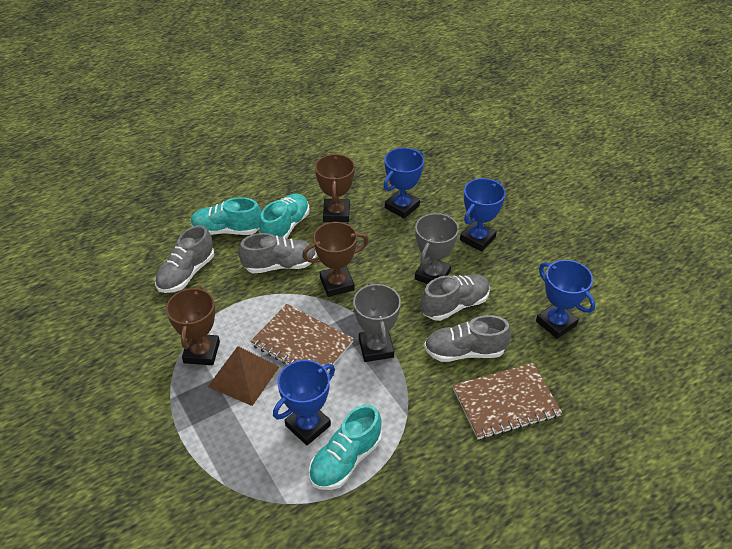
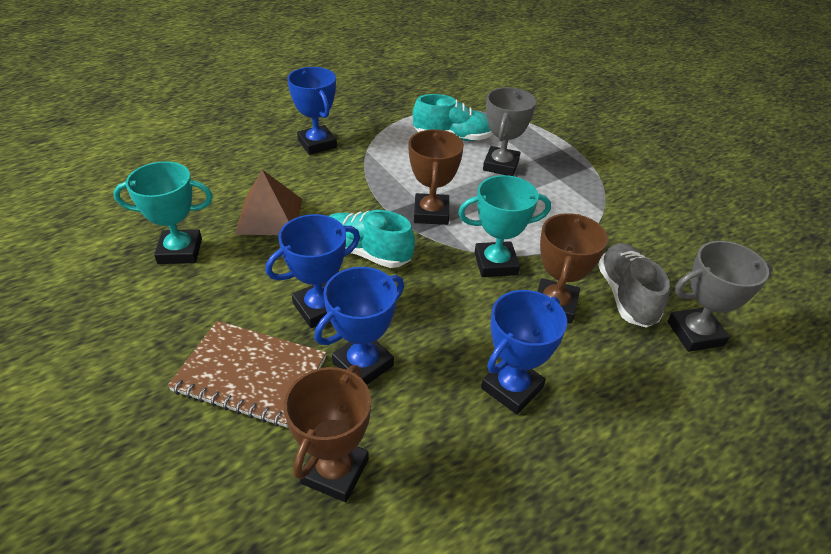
brown notebook: 2 -> 1
grey shoe: 4 -> 1
turquoise shoe: 3 -> 2
turquoise trophy: 0 -> 2

